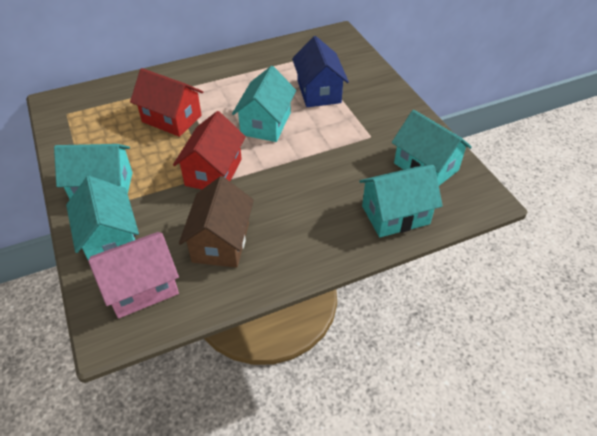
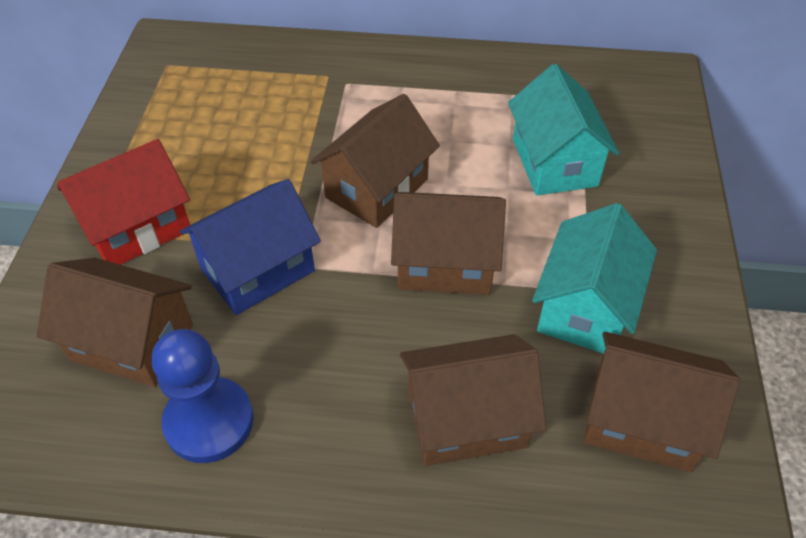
blue pawn: 0 -> 1
brown house: 1 -> 5
pink house: 1 -> 0
red house: 2 -> 1
turquoise house: 5 -> 2

